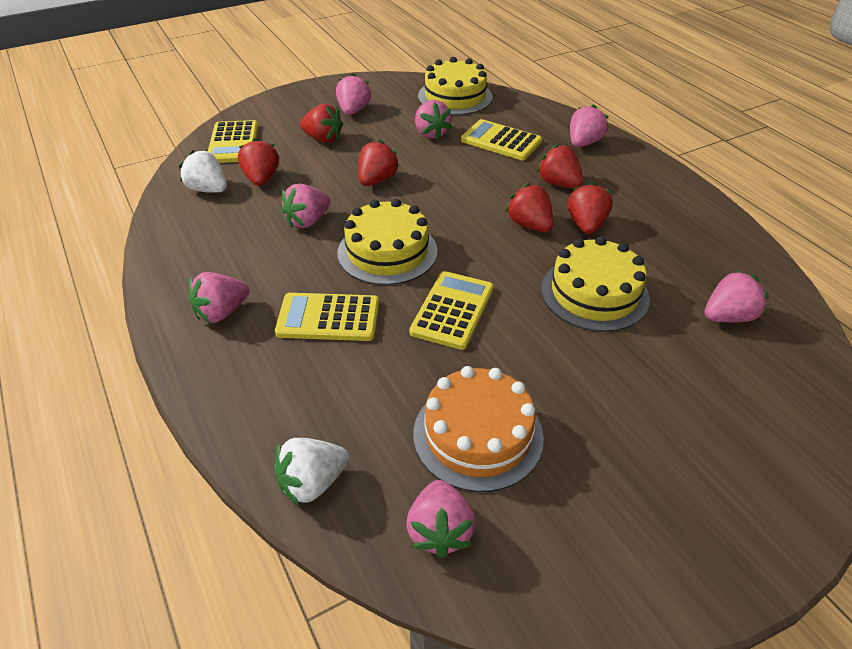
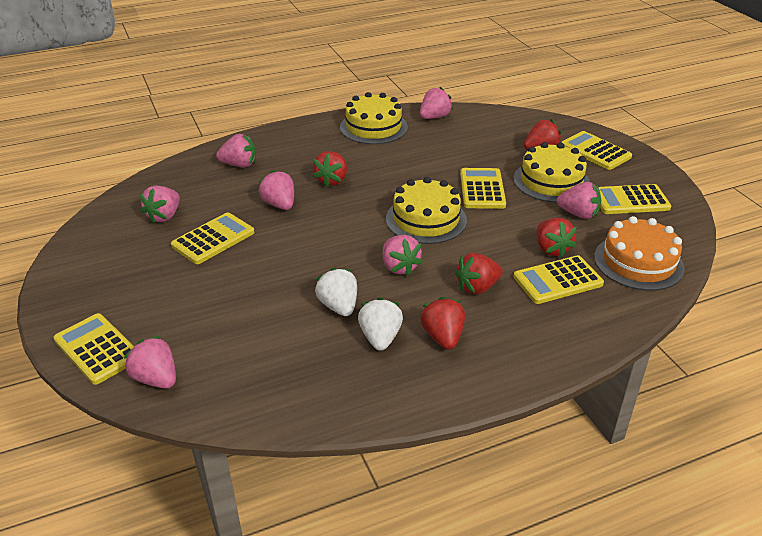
red strawberry: 6 -> 5
yellow calculator: 4 -> 6

